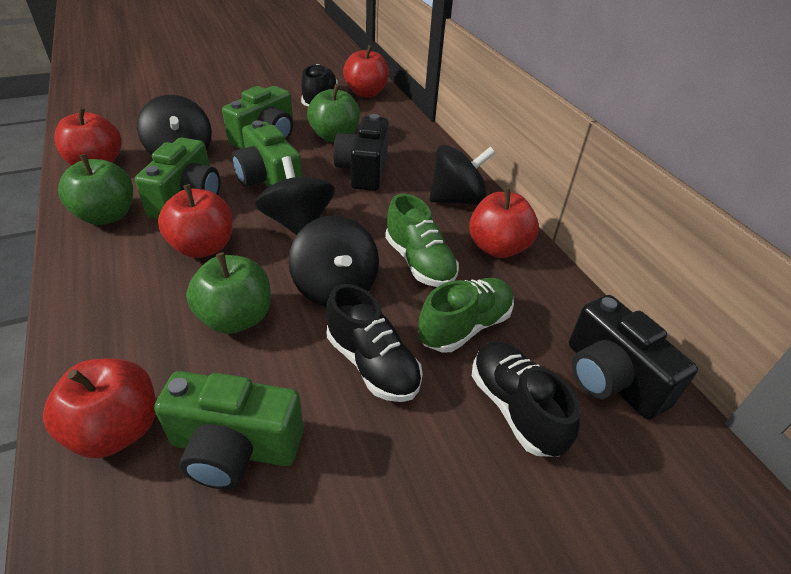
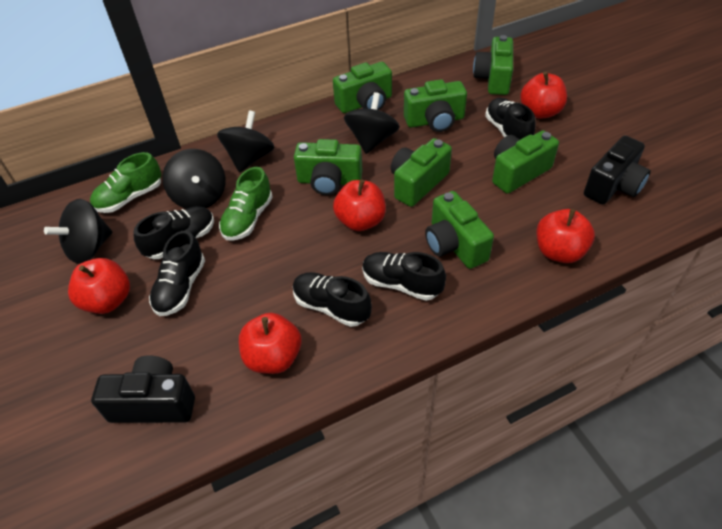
black shoe: 3 -> 5
green apple: 3 -> 0
green camera: 4 -> 7

